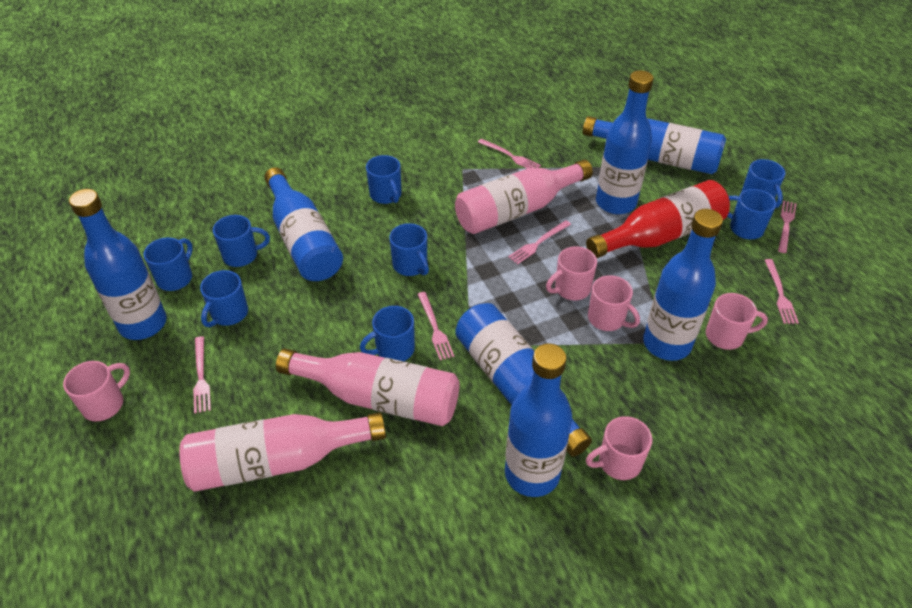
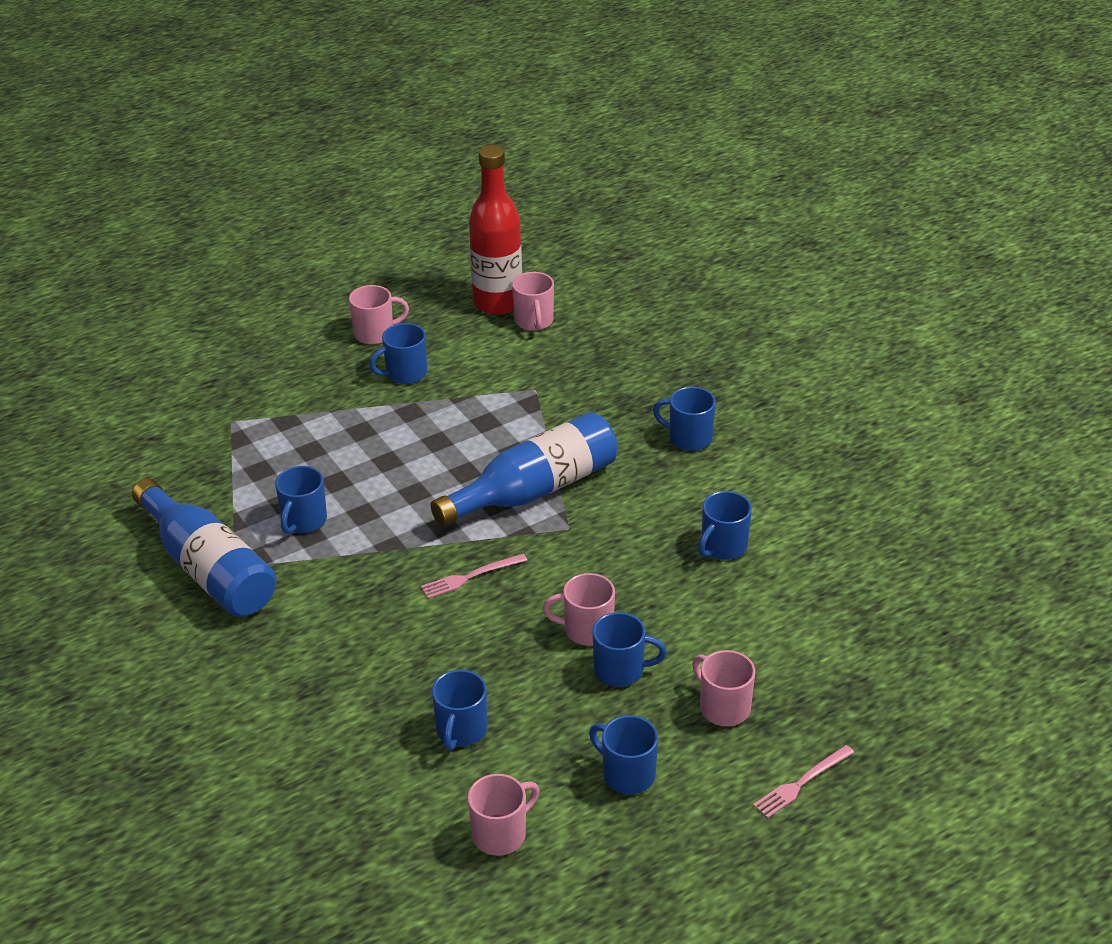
blue bottle: 7 -> 2
blue mug: 8 -> 7
pink bottle: 3 -> 0
pink fork: 6 -> 2

